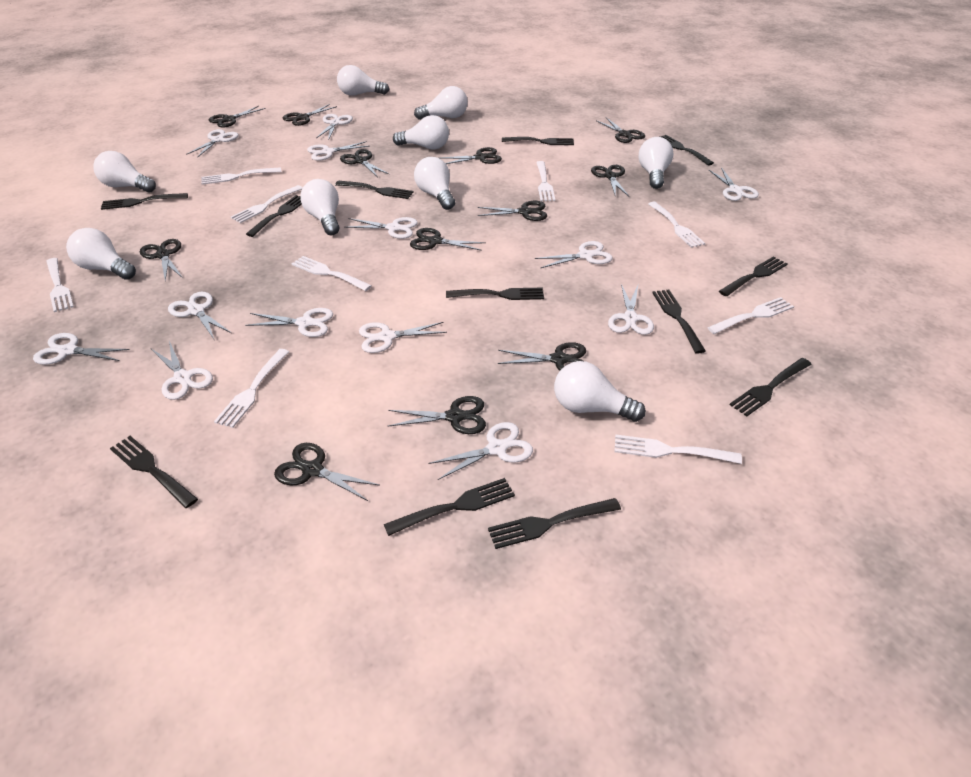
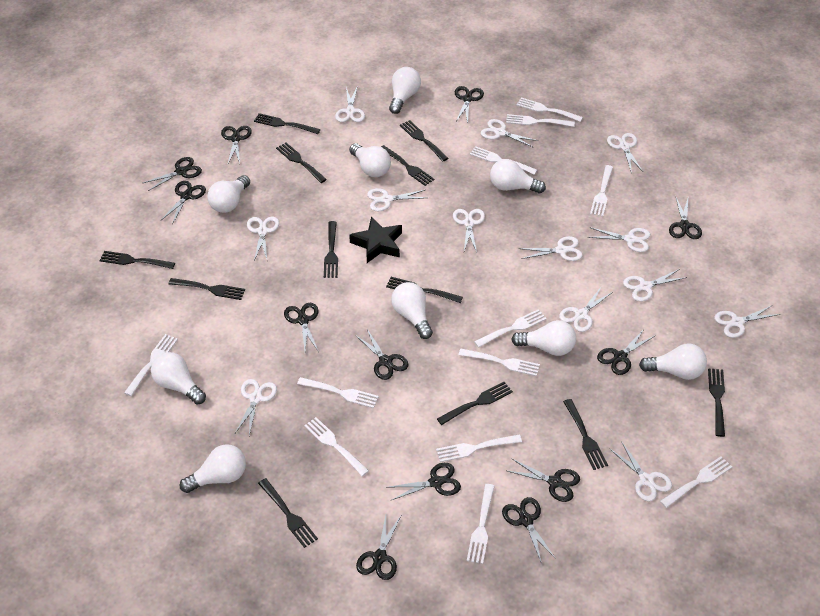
black star: 0 -> 1
white fork: 9 -> 12

